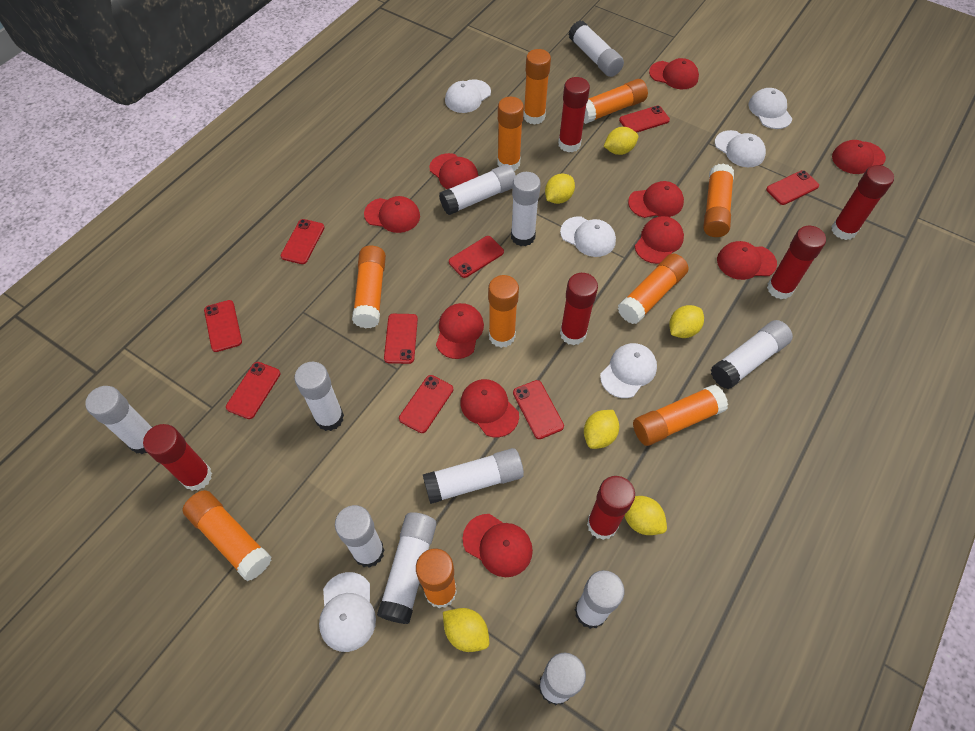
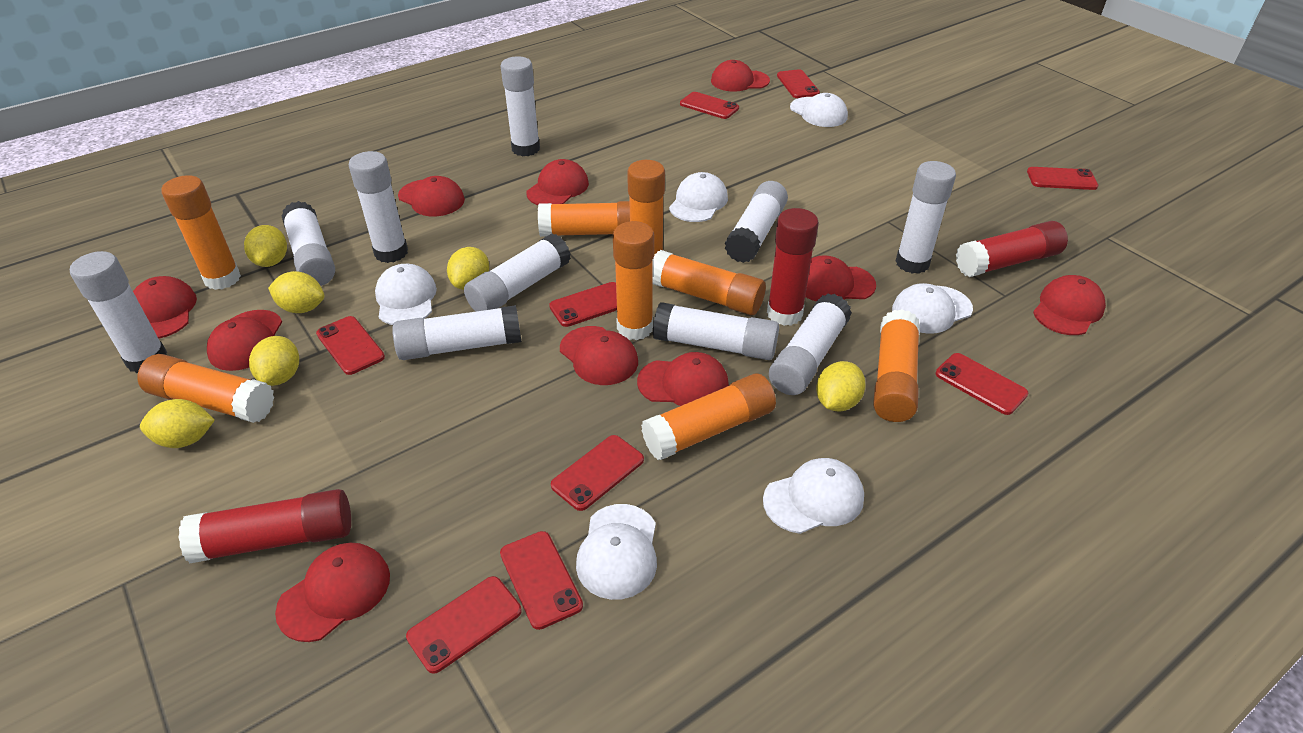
orange glue stick: 10 -> 8
red glue stick: 6 -> 3
white glue stick: 11 -> 10

